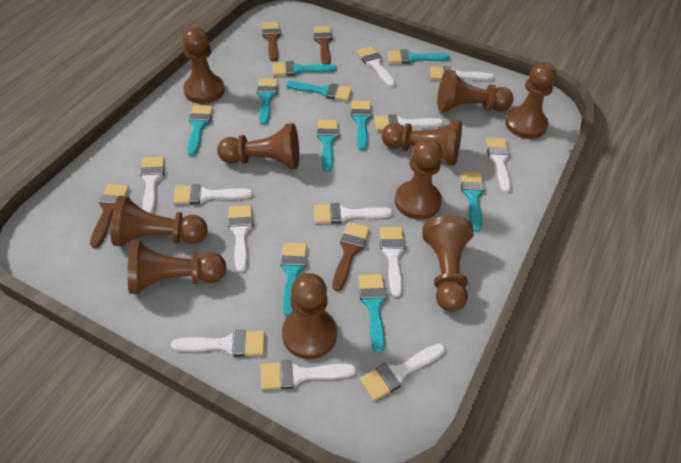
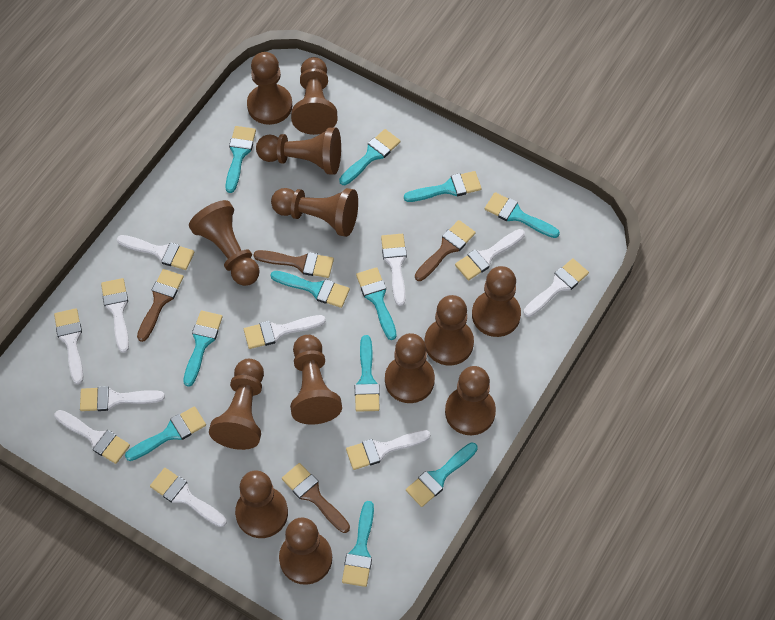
brown pawn: 10 -> 13
turquoise brush: 10 -> 11
white brush: 12 -> 11

